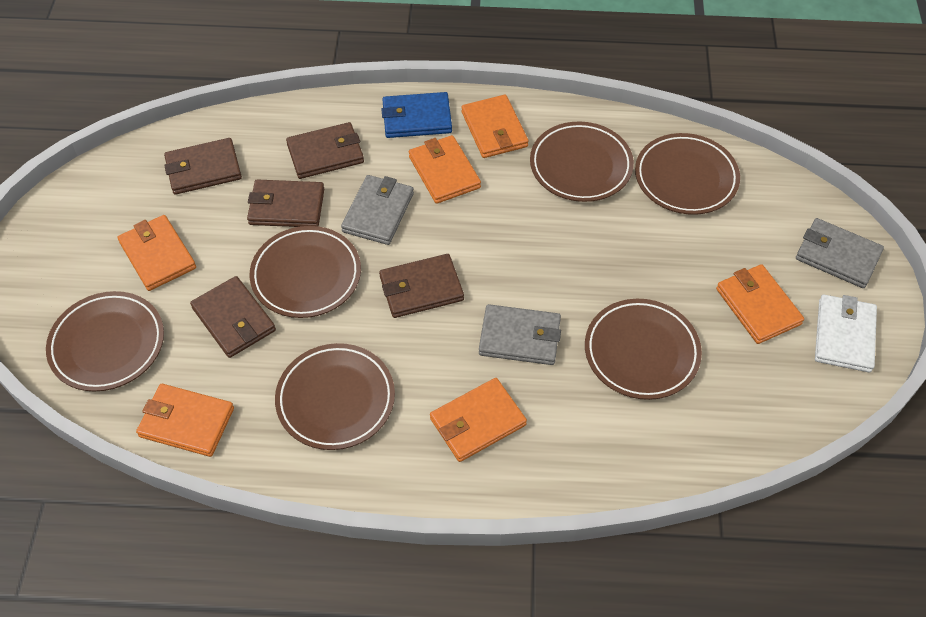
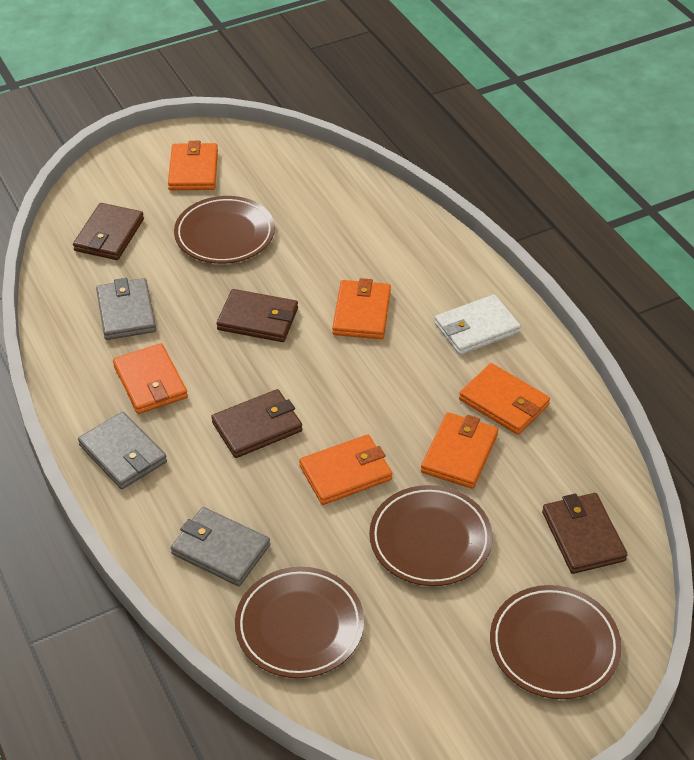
blue wallet: 1 -> 0
brown plate: 6 -> 4
brown wallet: 5 -> 4

